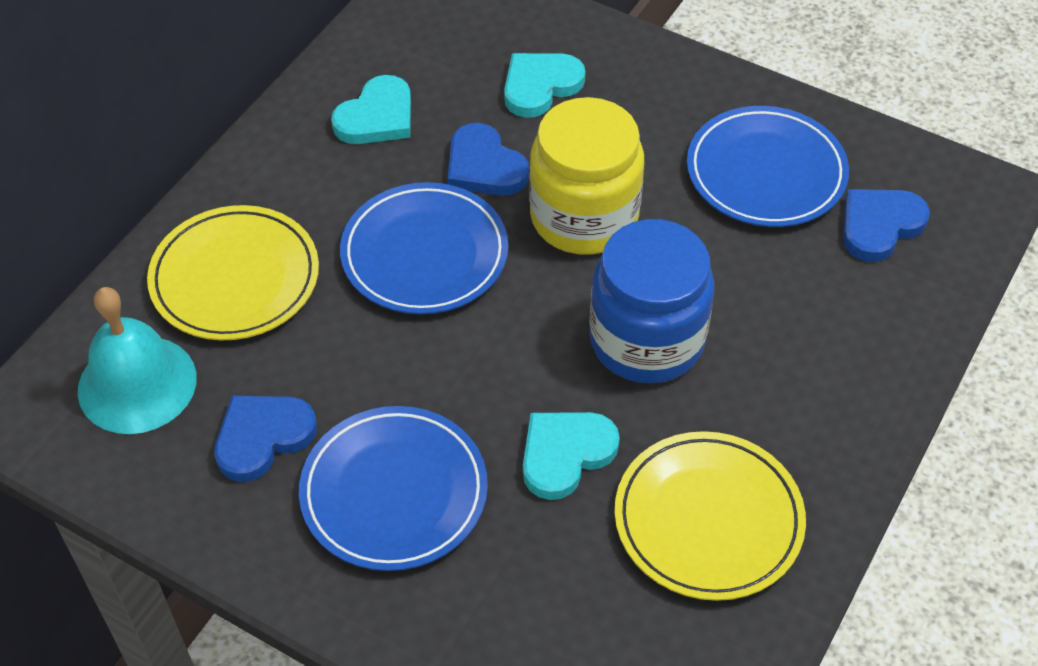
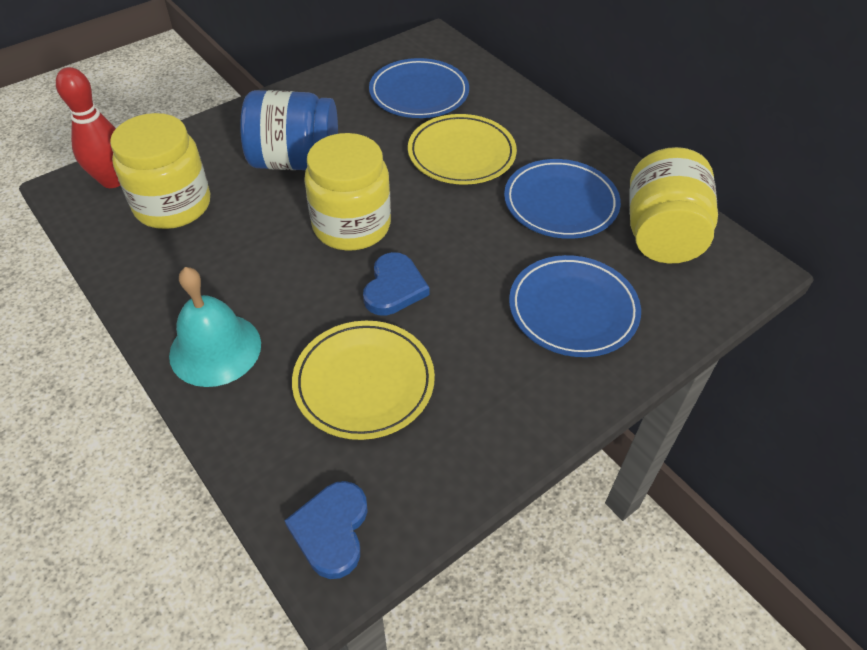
blue heart: 3 -> 2
red bowling pin: 0 -> 1
turquoise heart: 3 -> 0
yellow jar: 1 -> 3

